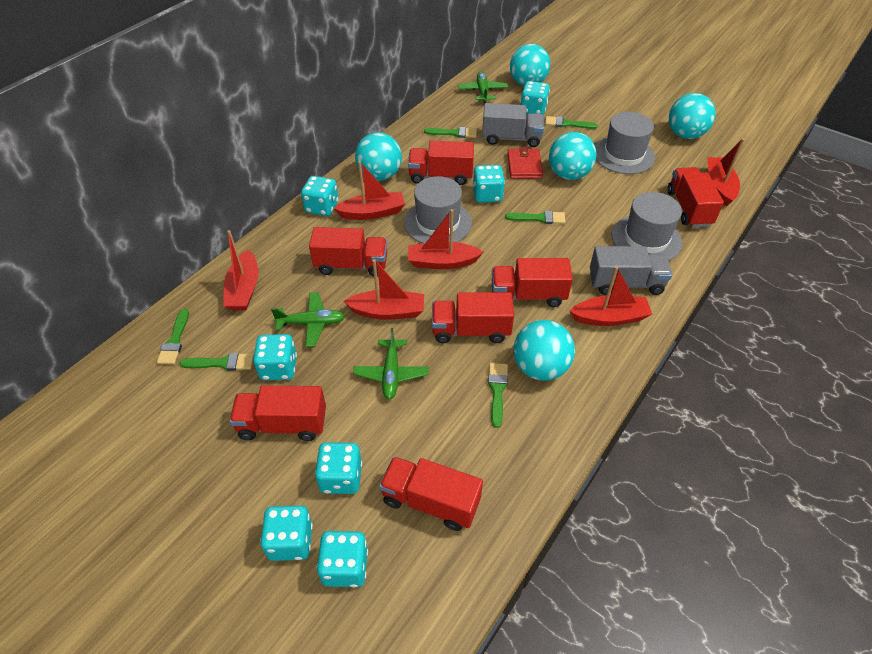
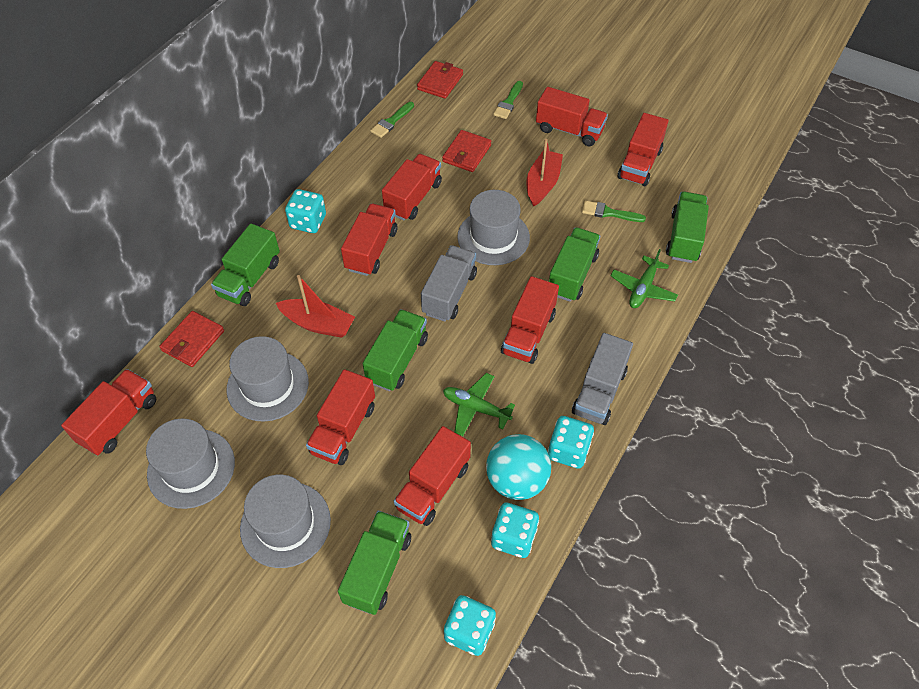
green brush: 6 -> 3
green plane: 3 -> 2
green truck: 0 -> 5
grey hat: 3 -> 4
red boat: 6 -> 2
red truck: 7 -> 8
red wallet: 1 -> 3
turquoise ball: 5 -> 1
turquoise dice: 7 -> 4

